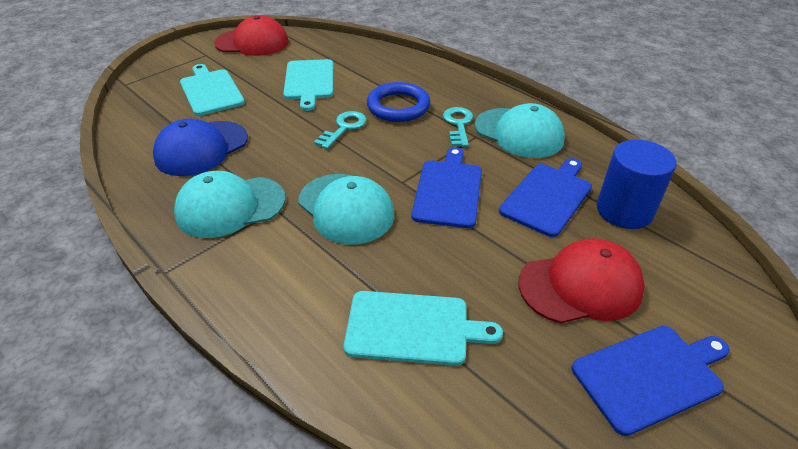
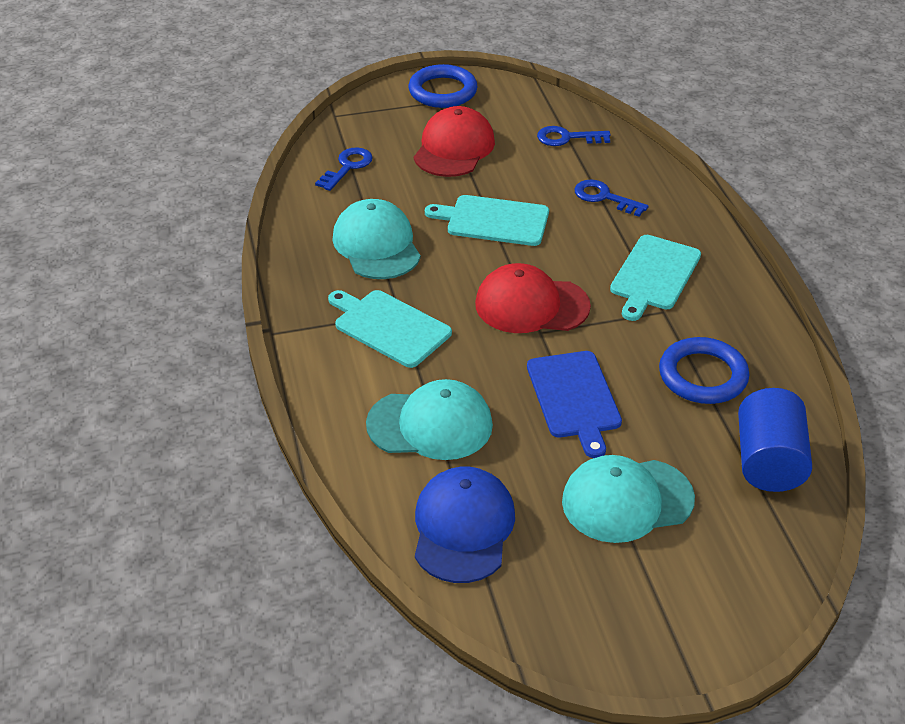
blue cutting board: 3 -> 1
blue key: 0 -> 3
blue ring: 1 -> 2
turquoise key: 2 -> 0

